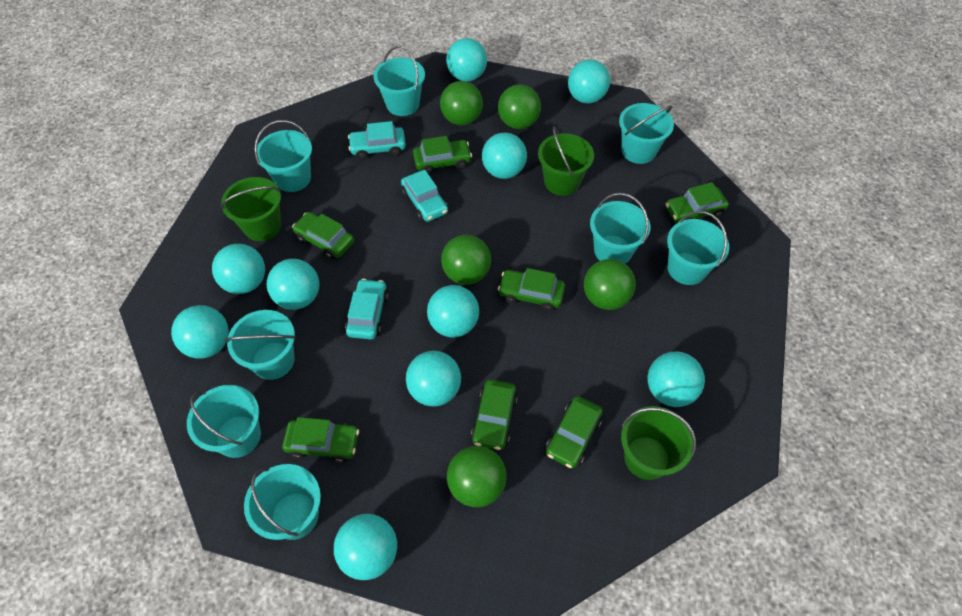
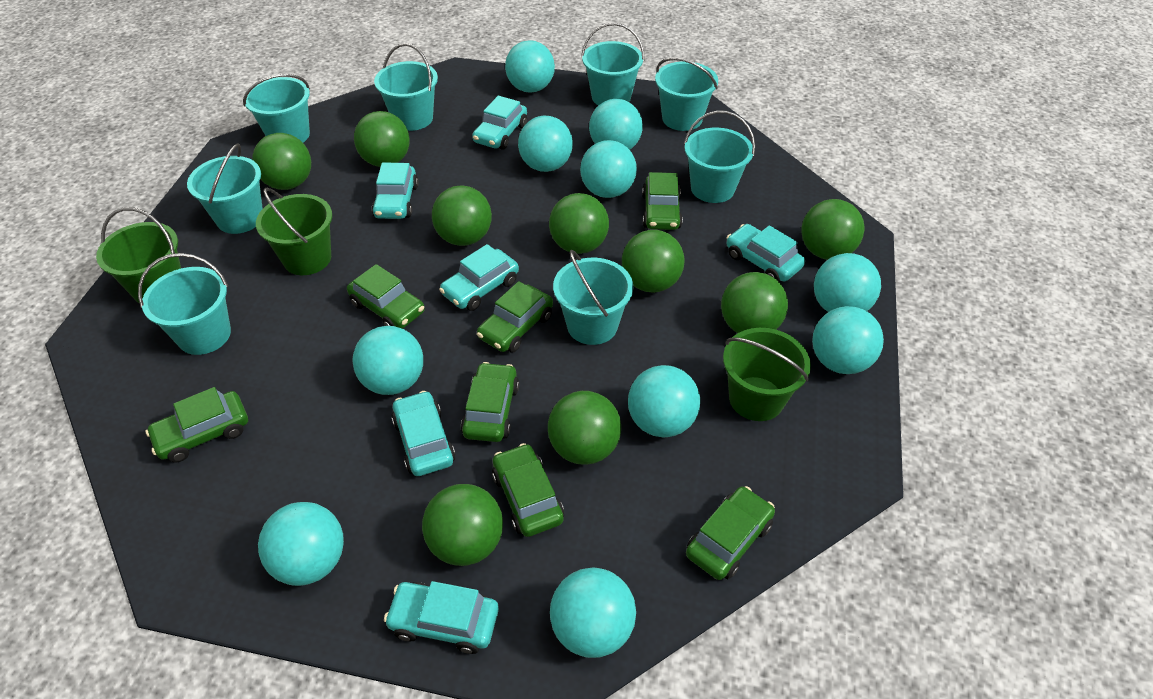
green ball: 5 -> 9
turquoise car: 3 -> 6

